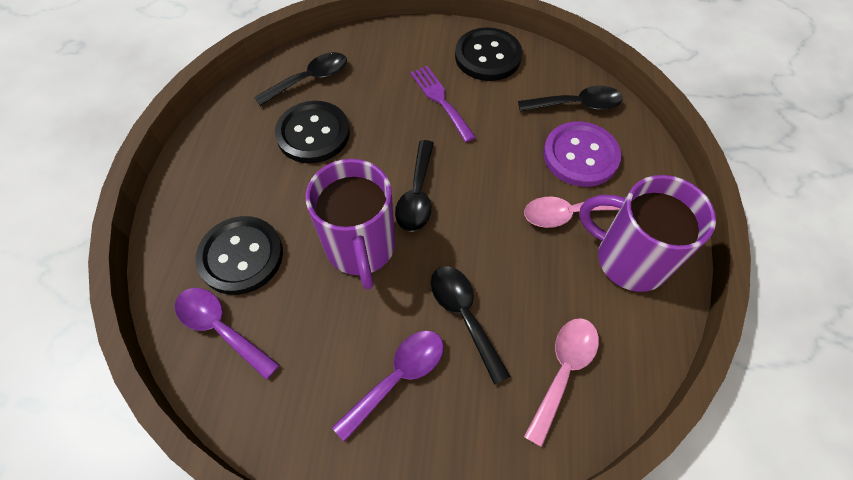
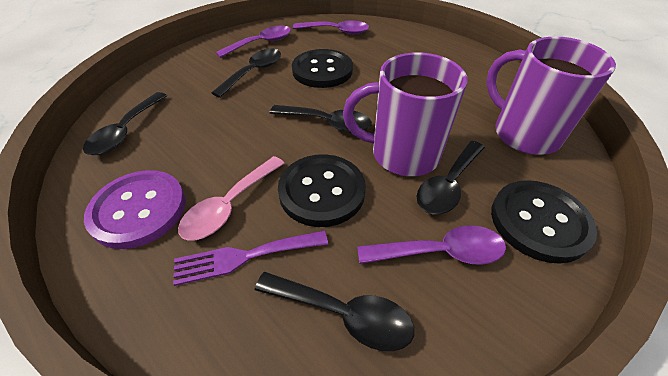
black spoon: 4 -> 5
pink spoon: 2 -> 1
purple spoon: 2 -> 3

